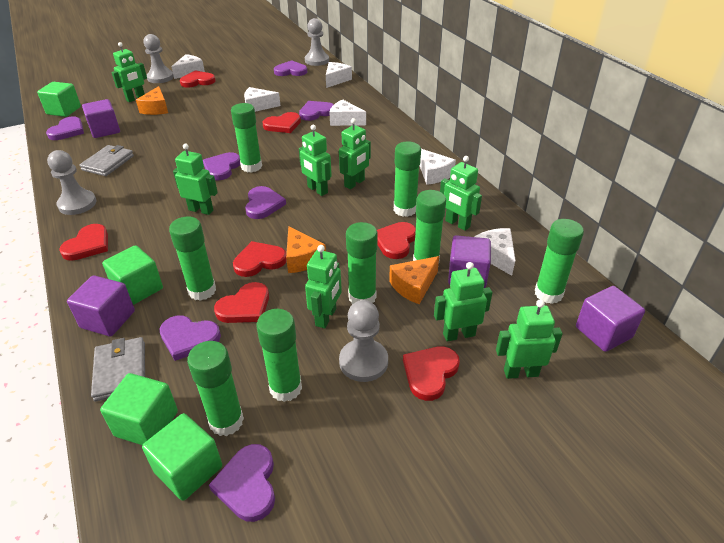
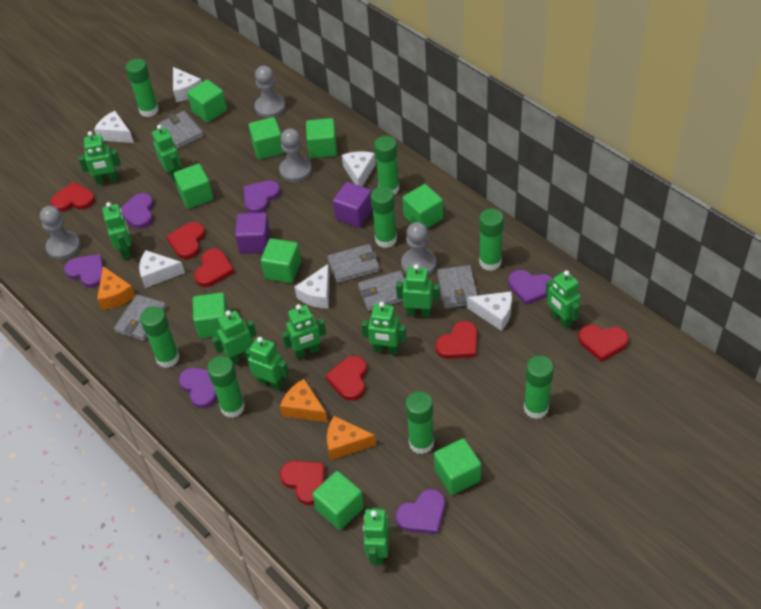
green cube: 4 -> 9
green robot: 8 -> 10
grey wallet: 2 -> 5
purple cube: 4 -> 2
purple heart: 7 -> 6

